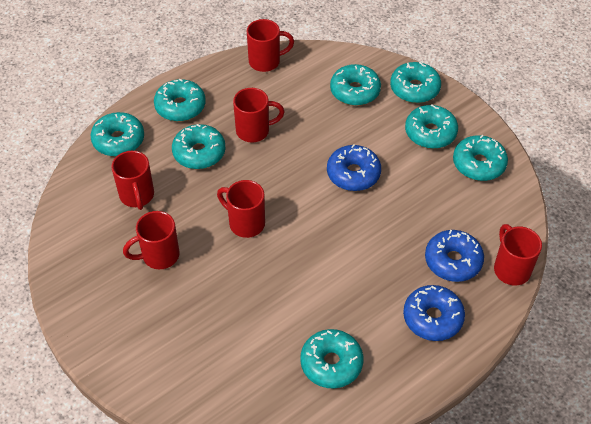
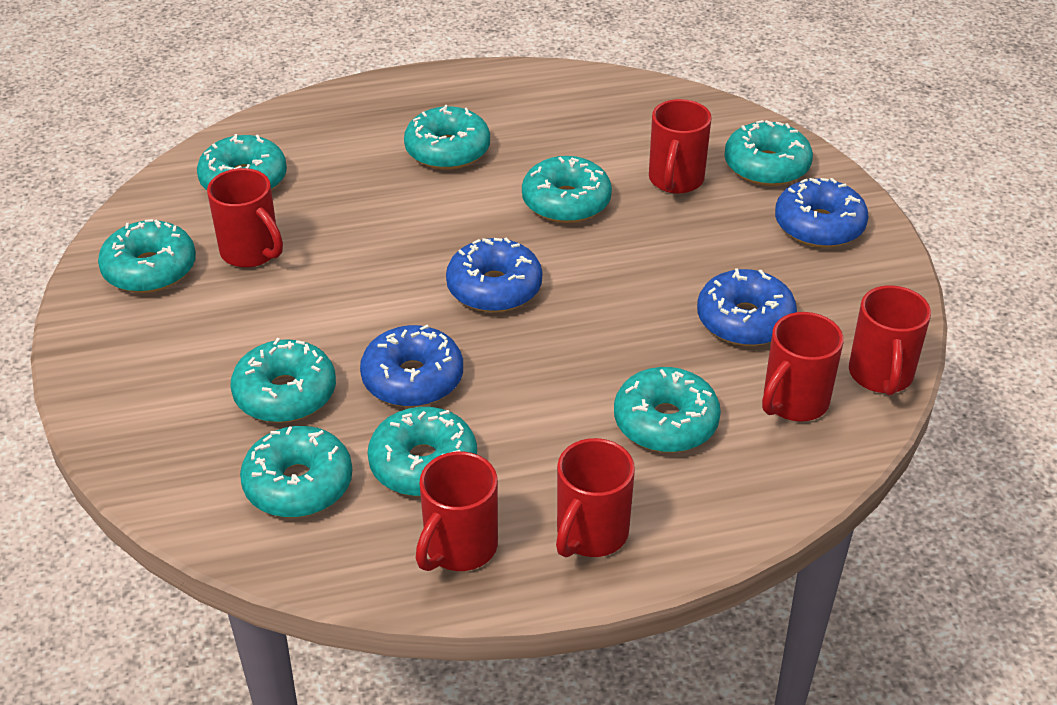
blue donut: 3 -> 4
turquoise donut: 8 -> 9

